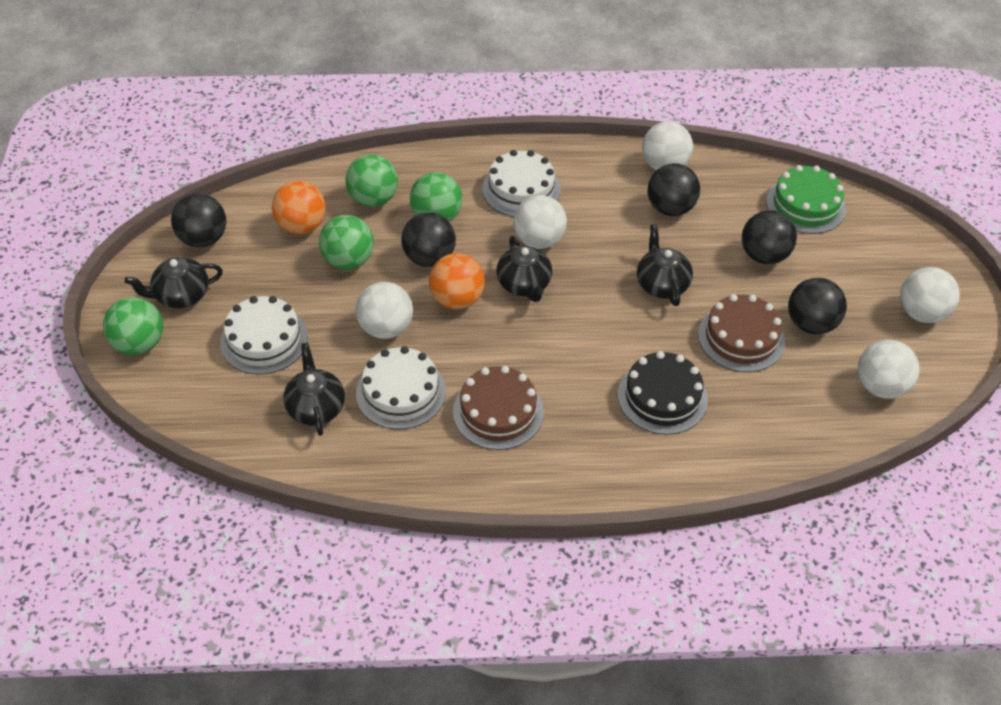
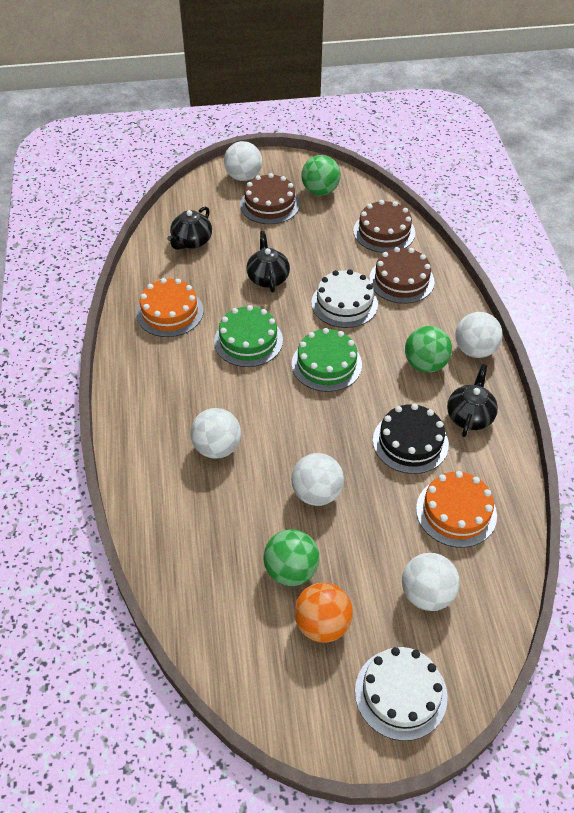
black ball: 5 -> 0
black teapot: 4 -> 3
brown cake: 2 -> 3
green ball: 4 -> 3
green cake: 1 -> 2
orange ball: 2 -> 1
orange cake: 0 -> 2
white cake: 3 -> 2

